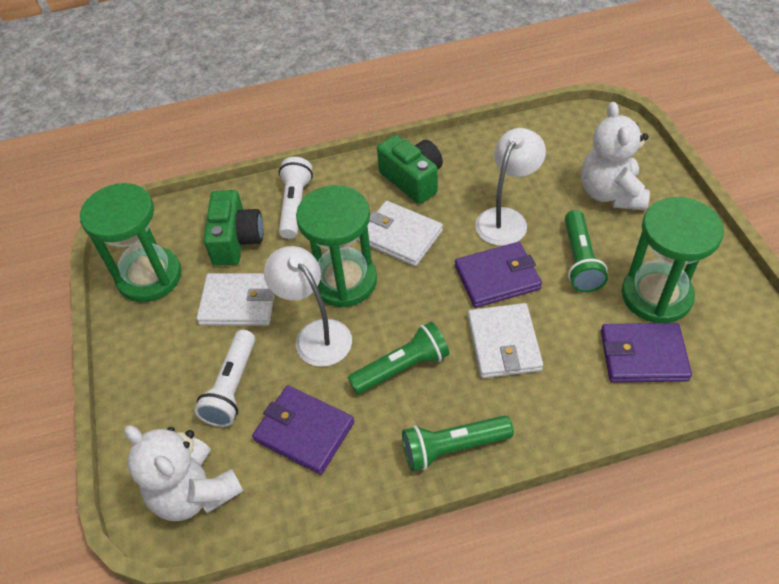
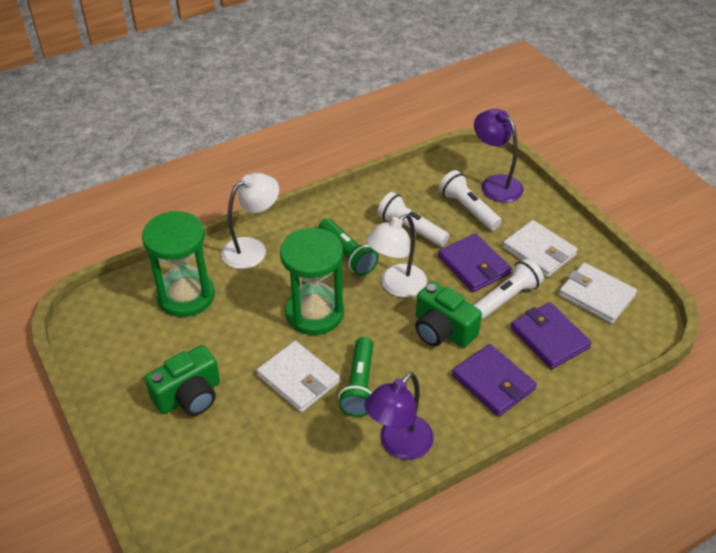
green flashlight: 3 -> 2
green hourglass: 3 -> 2
purple lamp: 0 -> 2
white flashlight: 2 -> 3
white teddy bear: 2 -> 0

